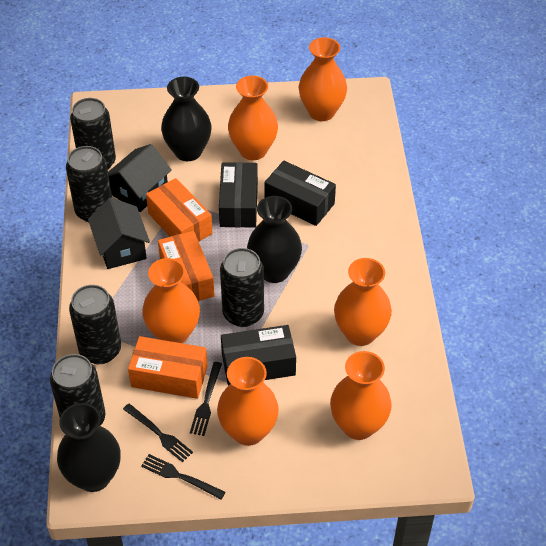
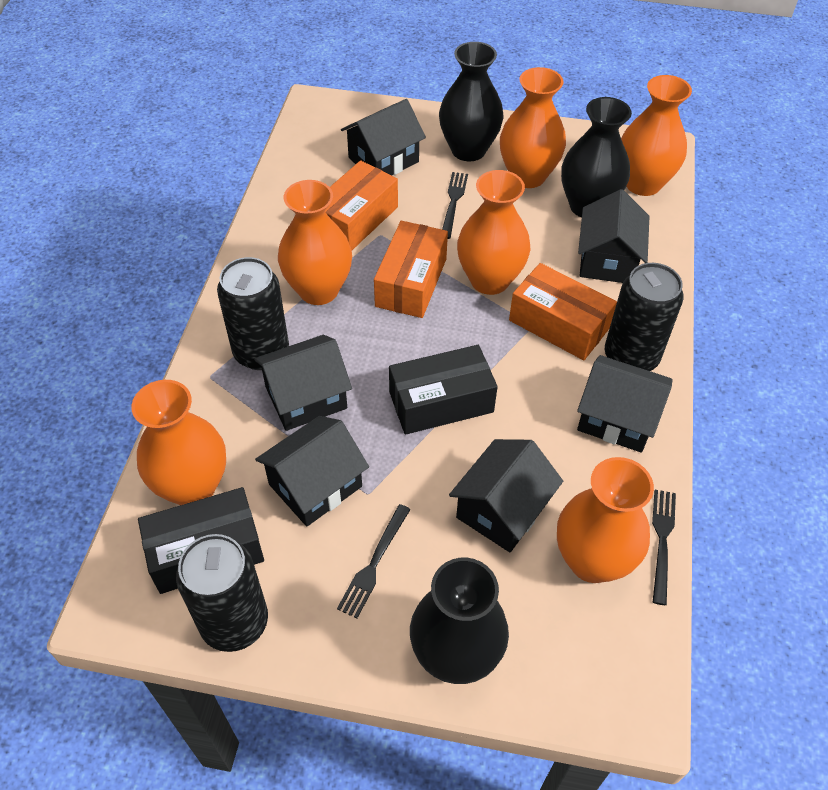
black box: 3 -> 2
black can: 5 -> 3
black house: 2 -> 6

